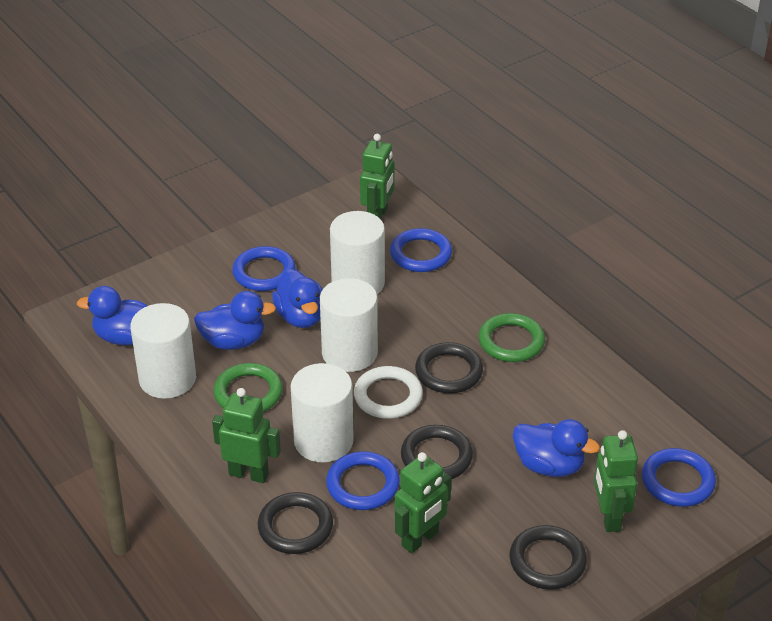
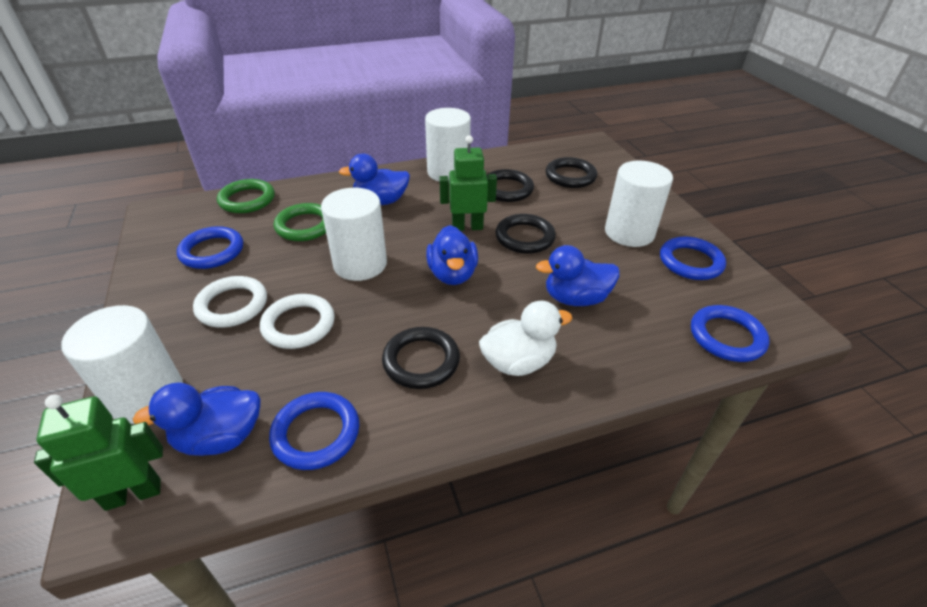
green robot: 4 -> 2
white duck: 0 -> 1
white ring: 1 -> 2

